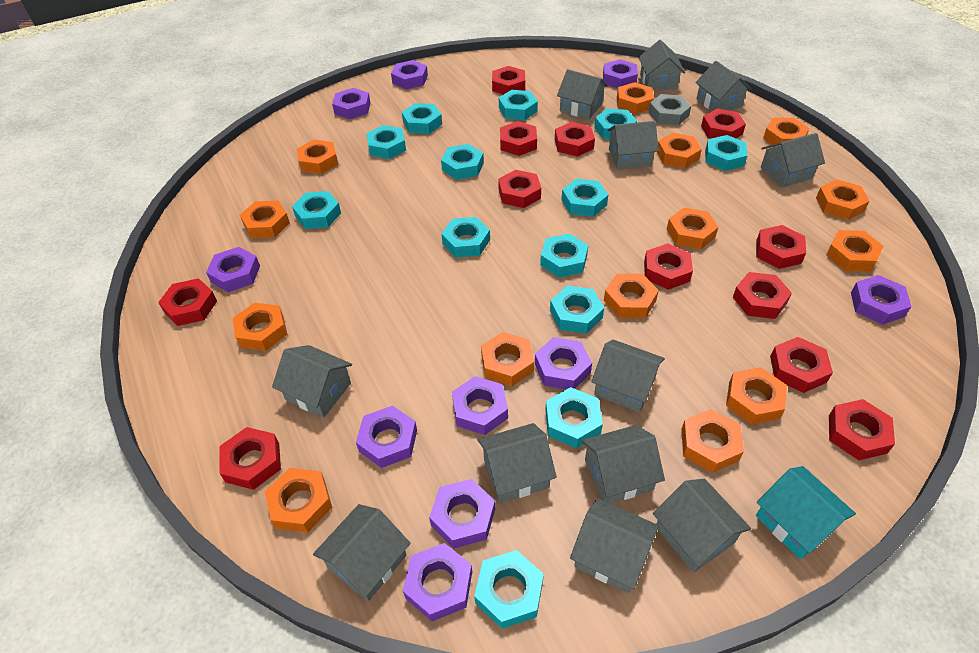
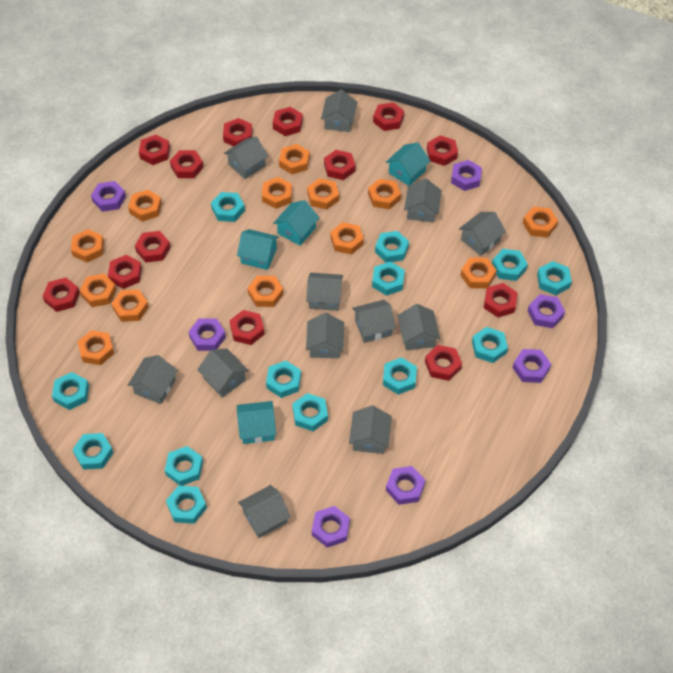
grey nut: 1 -> 0
orange nut: 14 -> 13
purple nut: 10 -> 7
red nut: 12 -> 13
turquoise house: 1 -> 4

